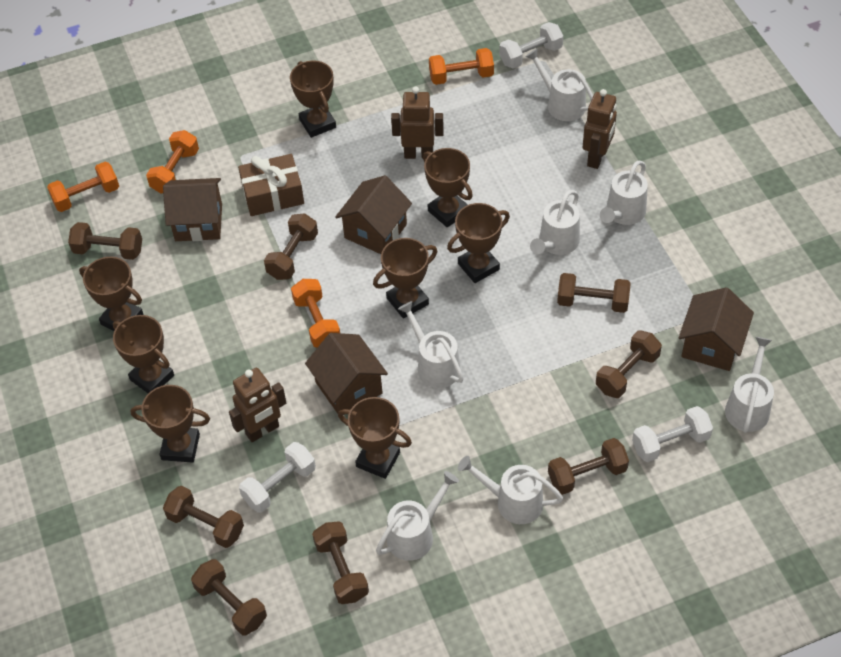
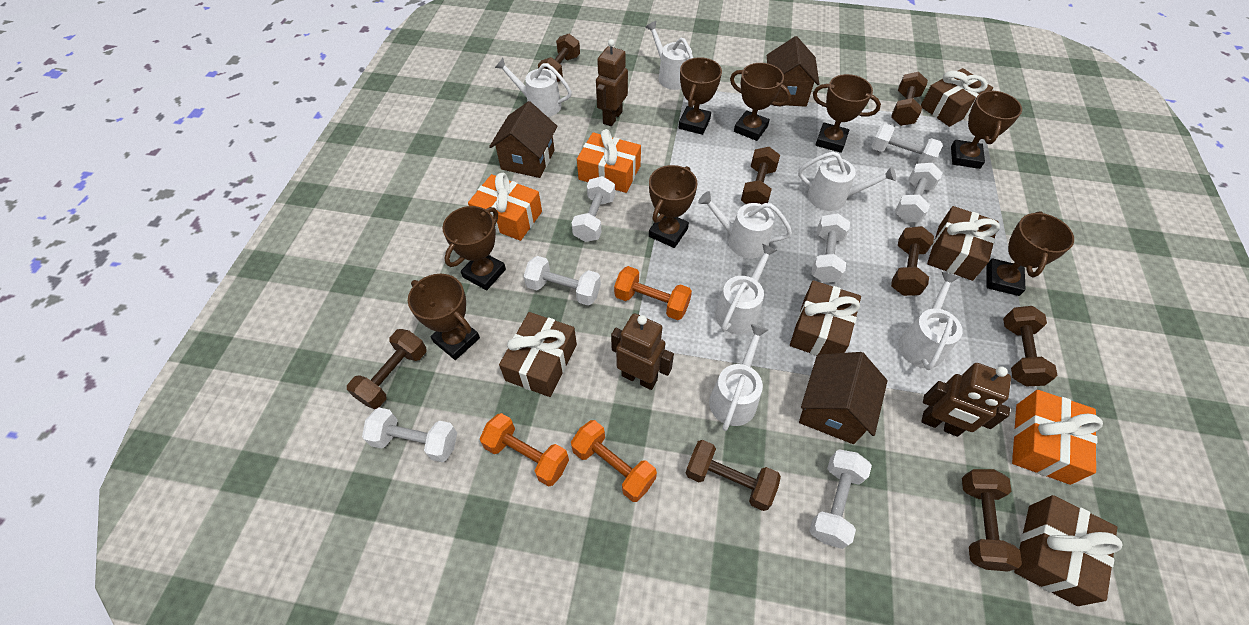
brown gift: 1 -> 5
brown house: 4 -> 3
orange dumbbell: 4 -> 3
orange gift: 0 -> 3
white dumbbell: 3 -> 7

